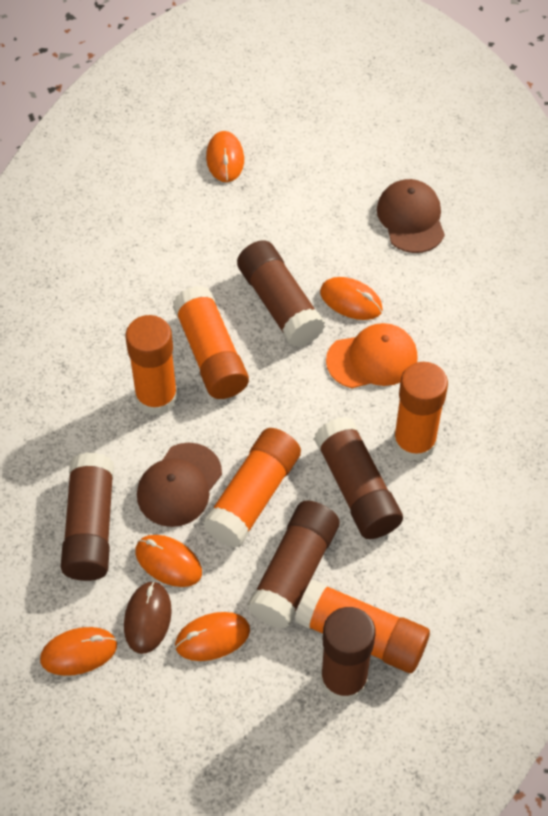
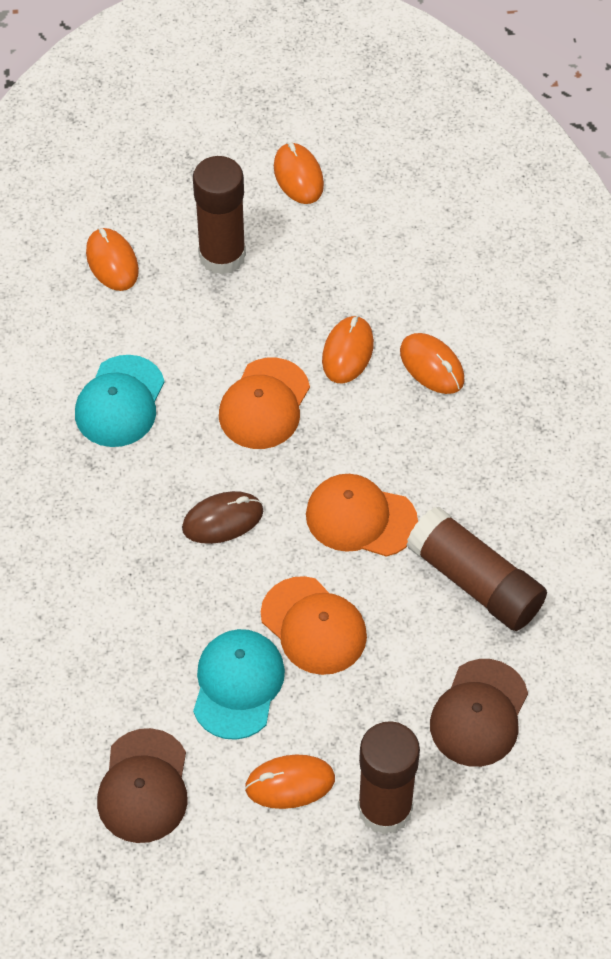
brown glue stick: 5 -> 3
orange cap: 1 -> 3
orange glue stick: 5 -> 0
turquoise cap: 0 -> 2

